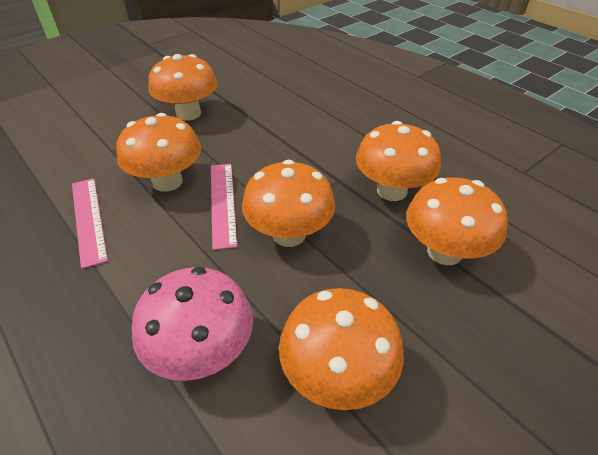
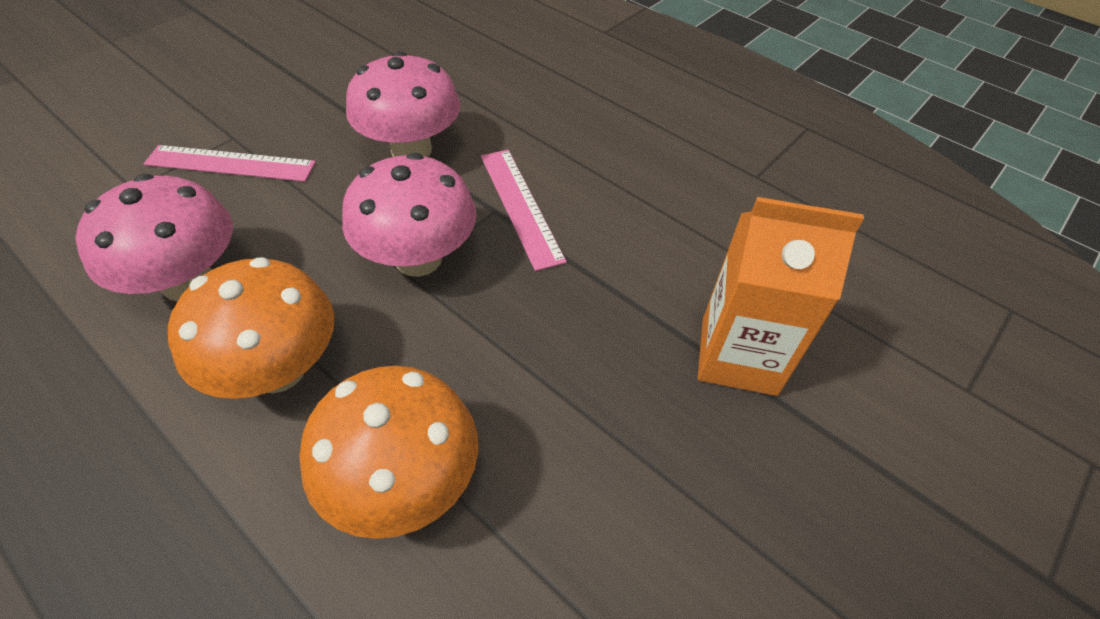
orange carton: 0 -> 1
orange mushroom: 6 -> 2
pink mushroom: 1 -> 3

